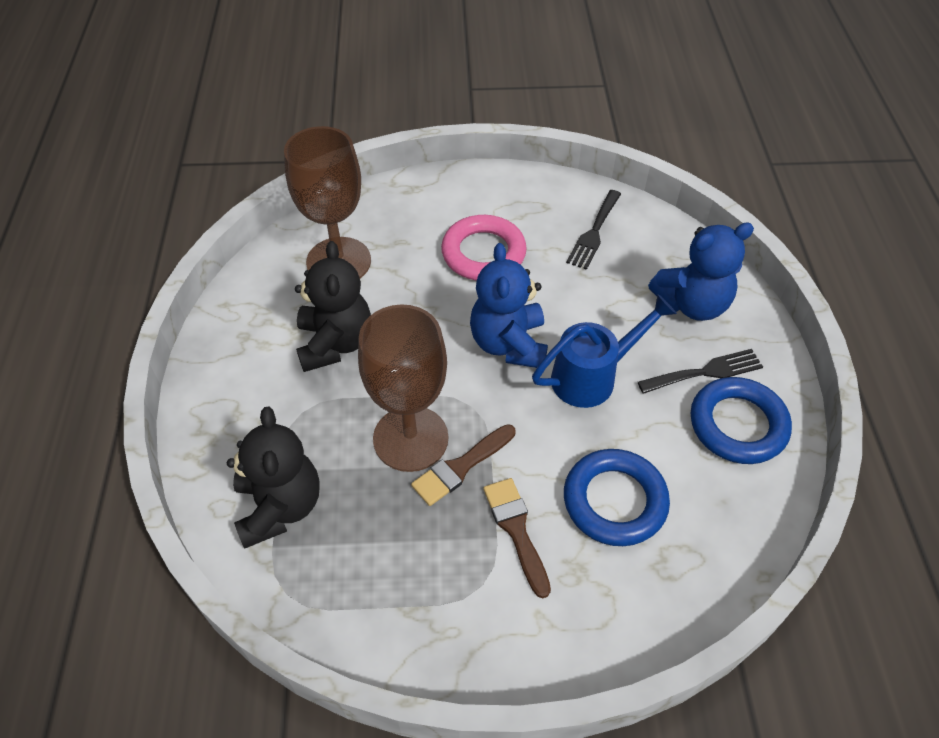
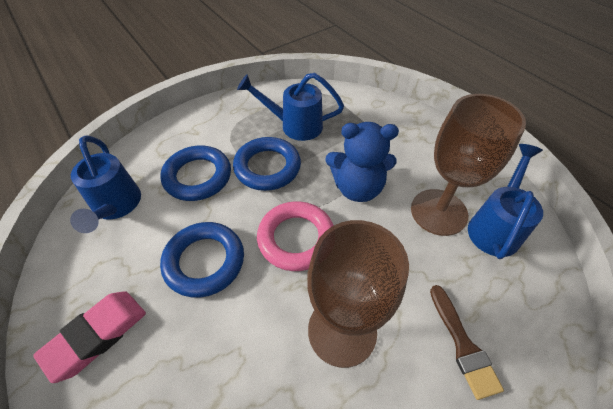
black fork: 2 -> 0
black teddy bear: 2 -> 0
blue ring: 2 -> 3
blue teddy bear: 2 -> 1
blue watering can: 1 -> 3
brown brush: 2 -> 1
pink eraser: 0 -> 1

